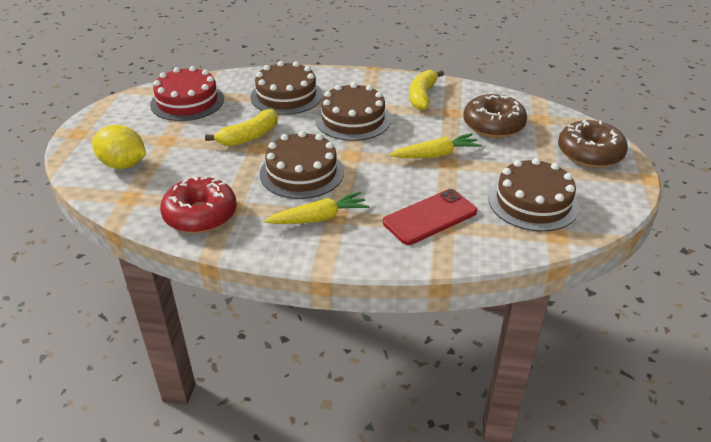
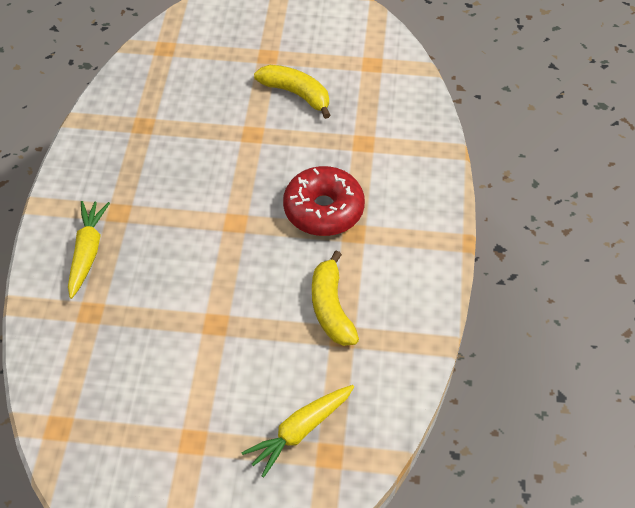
brown cake: 4 -> 0
brown donut: 2 -> 0
red cake: 1 -> 0
red phone: 1 -> 0
yellow lemon: 1 -> 0

